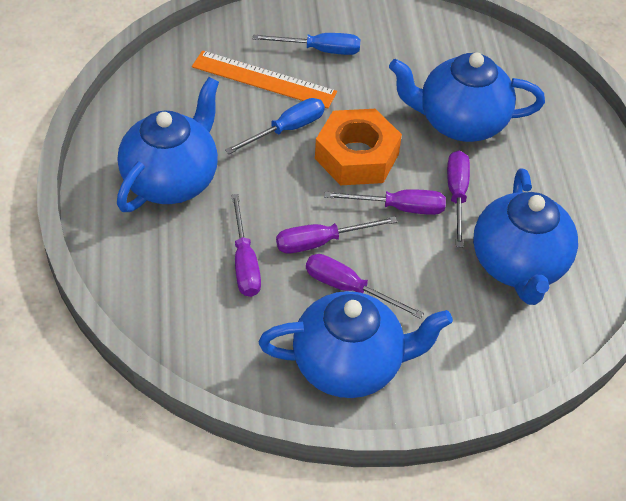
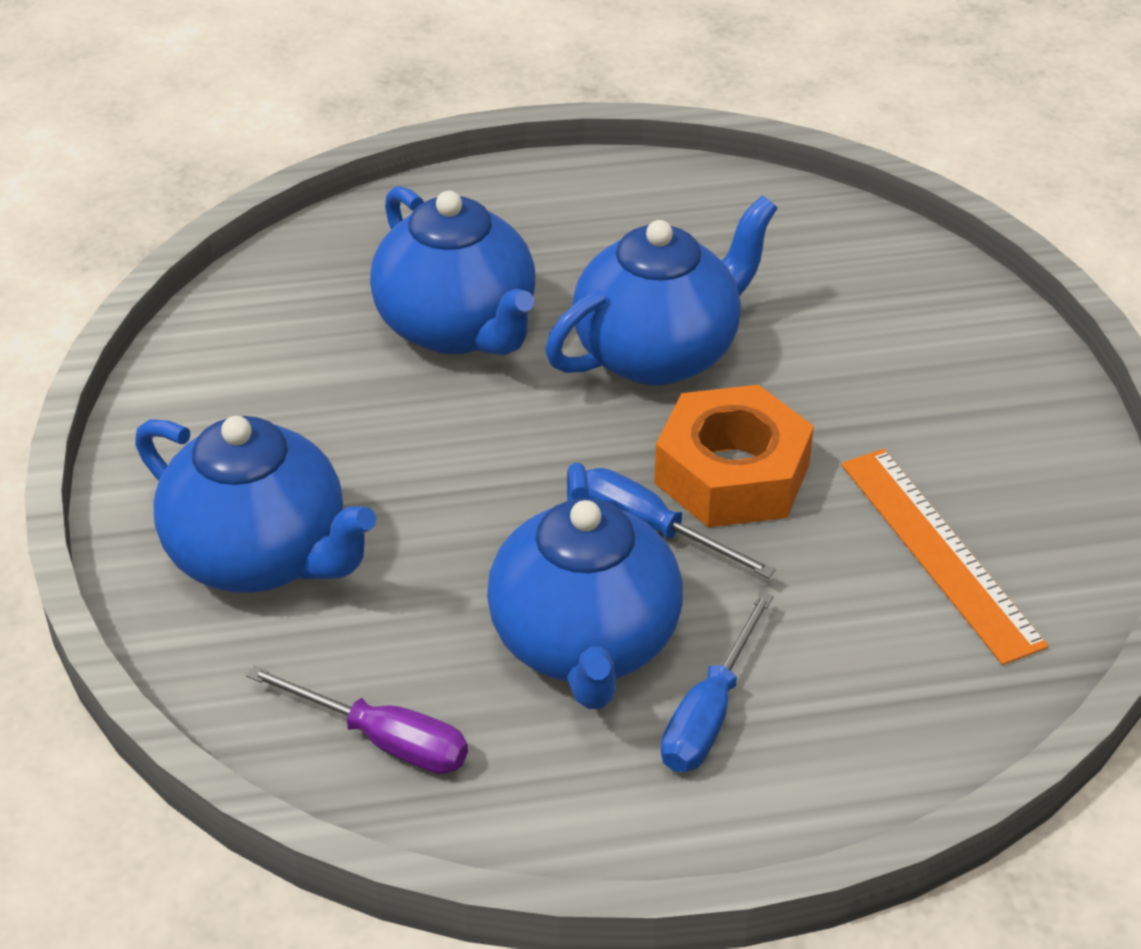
purple screwdriver: 5 -> 1

